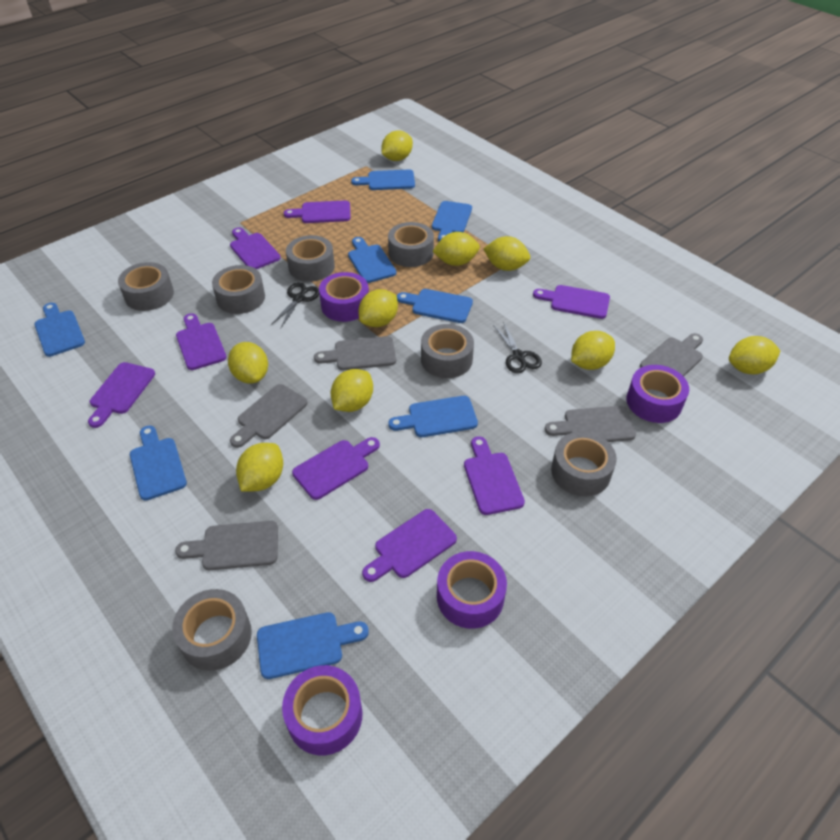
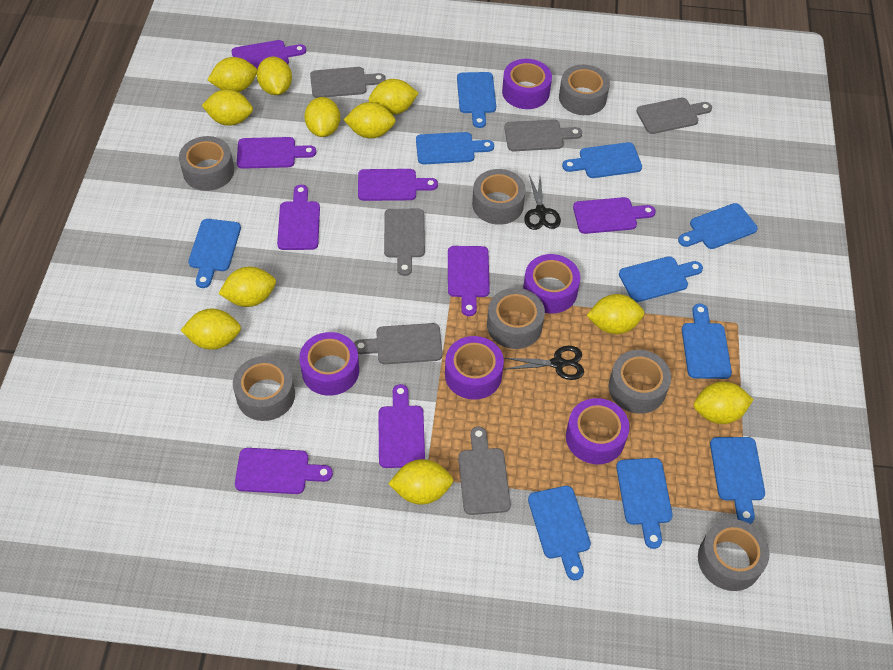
blue cutting board: 8 -> 10
grey cutting board: 5 -> 6
purple tape: 4 -> 5
yellow lemon: 9 -> 11

